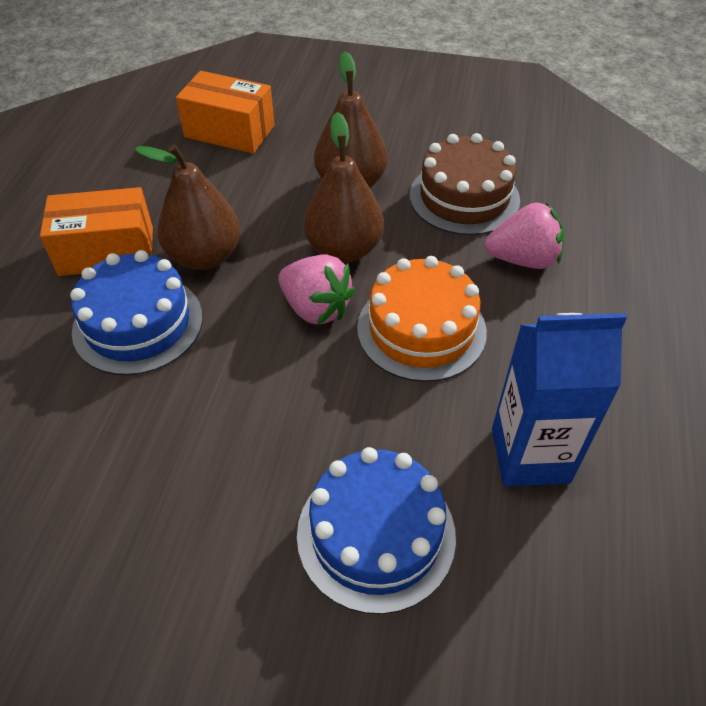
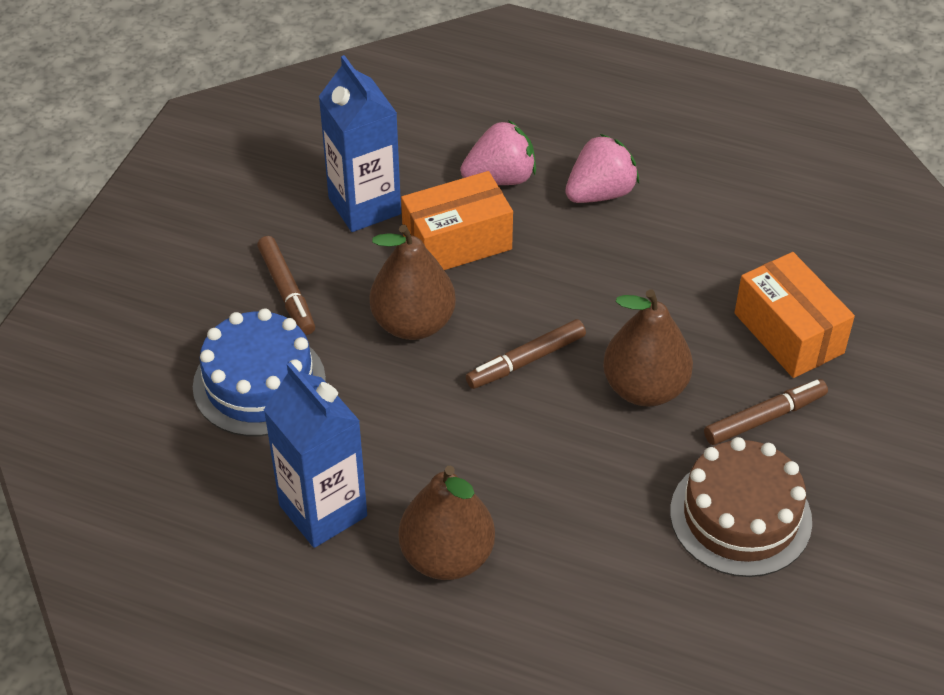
blue cake: 2 -> 1
blue carton: 1 -> 2
brown marker: 0 -> 3
orange cake: 1 -> 0

